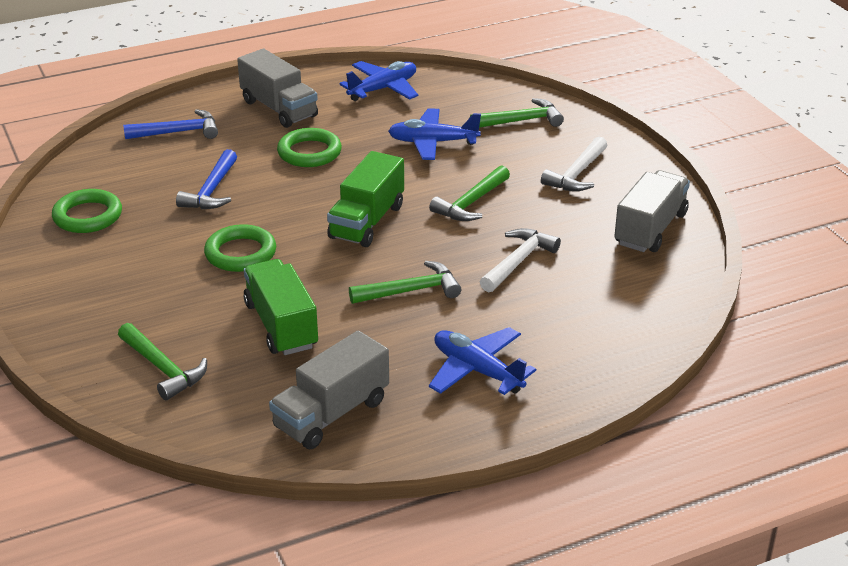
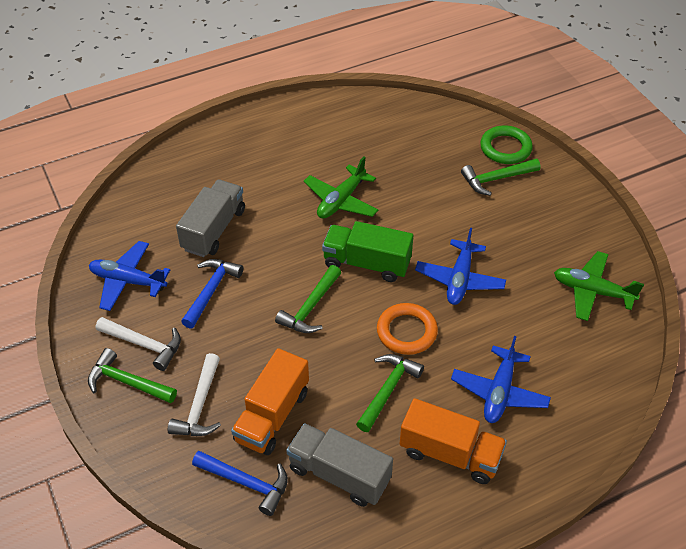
green plane: 0 -> 2
green ring: 3 -> 1
green truck: 2 -> 1
grey truck: 3 -> 2
orange ring: 0 -> 1
orange truck: 0 -> 2

